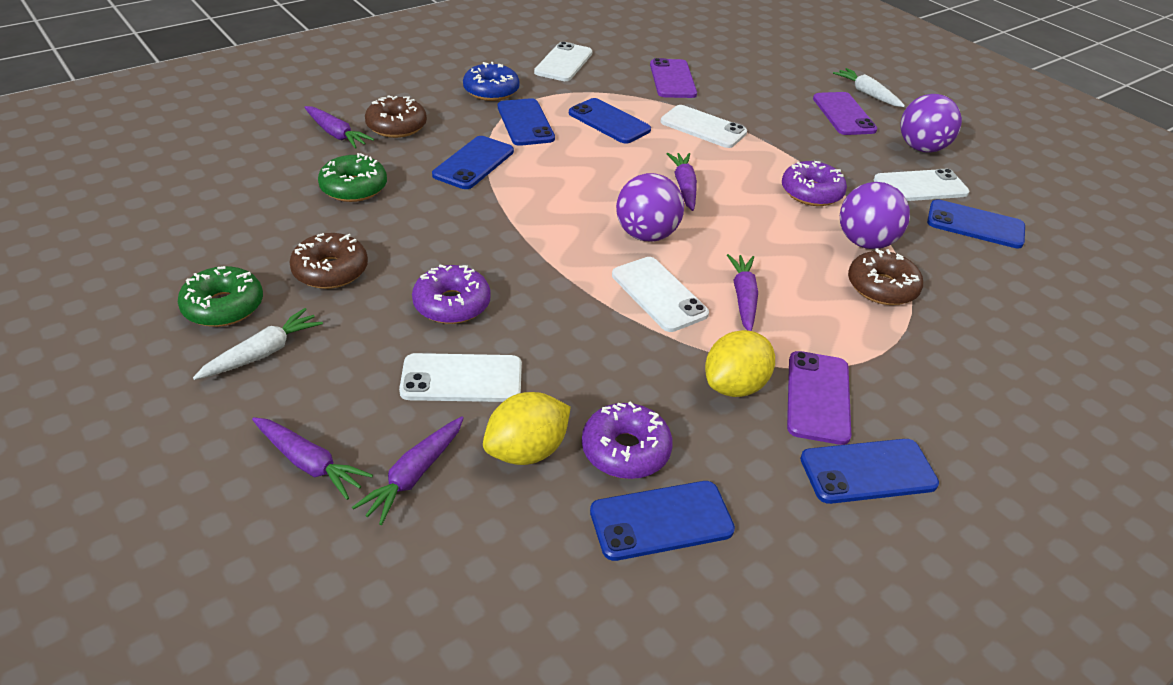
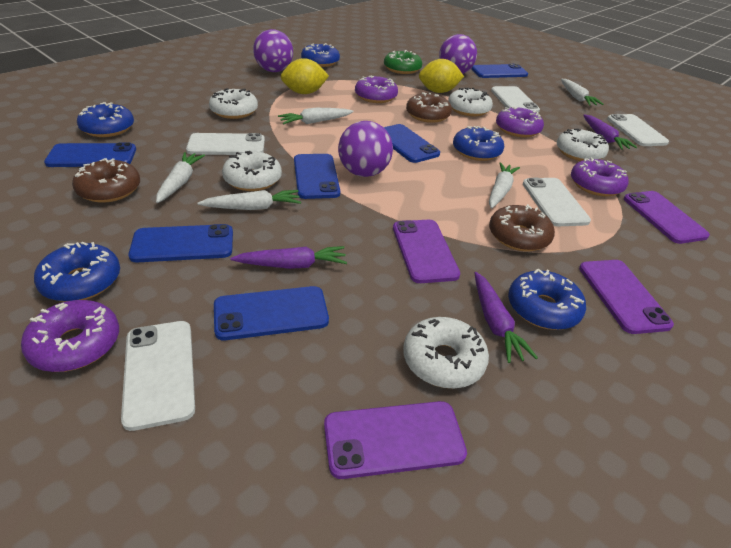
blue donut: 1 -> 5
green donut: 2 -> 1
purple carrot: 5 -> 3
purple donut: 3 -> 4
purple phone: 3 -> 4
white carrot: 2 -> 5
white donut: 0 -> 5

